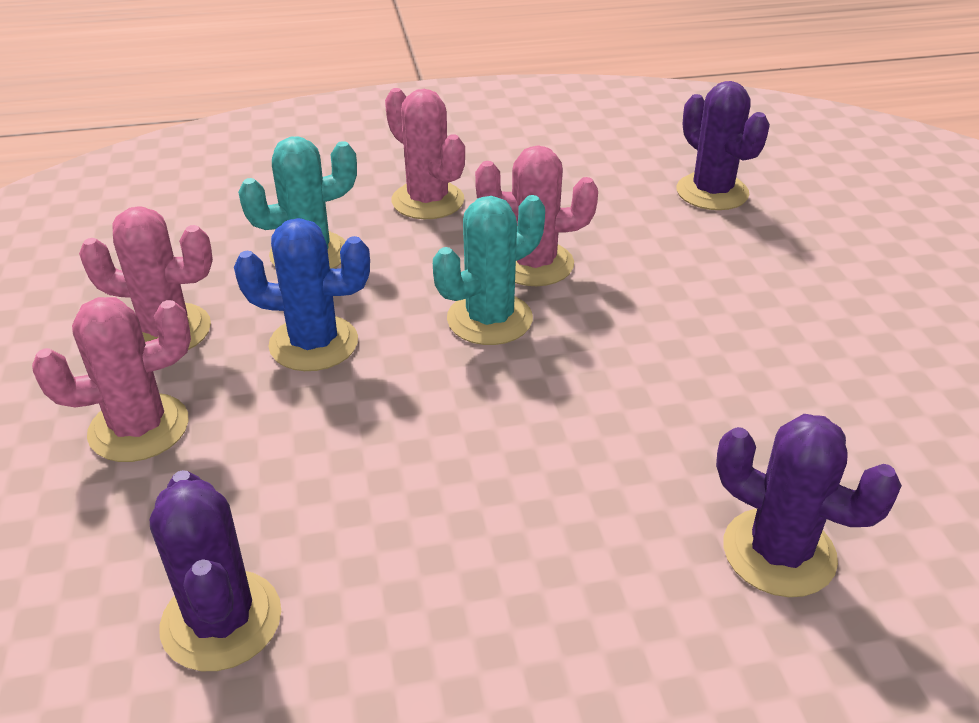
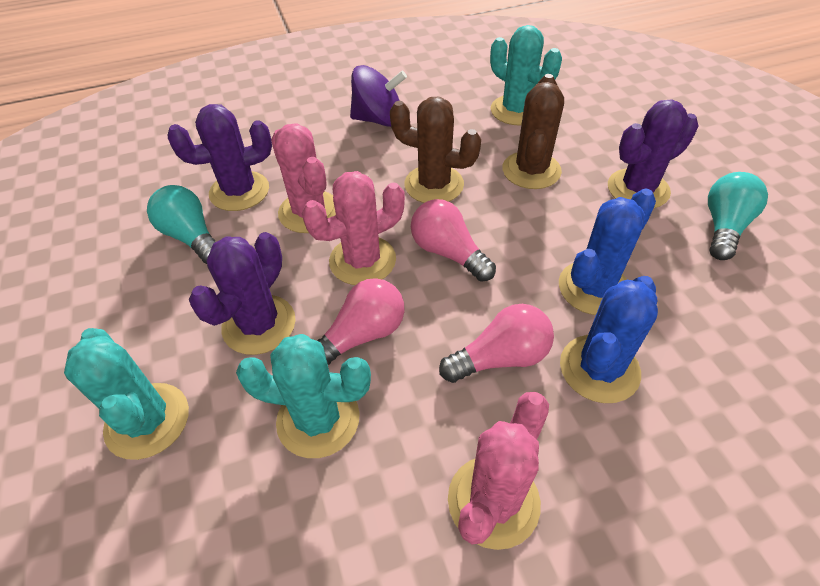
blue cactus: 1 -> 2
brown cactus: 0 -> 2
pink cactus: 4 -> 3
pink light bulb: 0 -> 3
purple spinning top: 0 -> 1
turquoise cactus: 2 -> 3
turquoise light bulb: 0 -> 2

